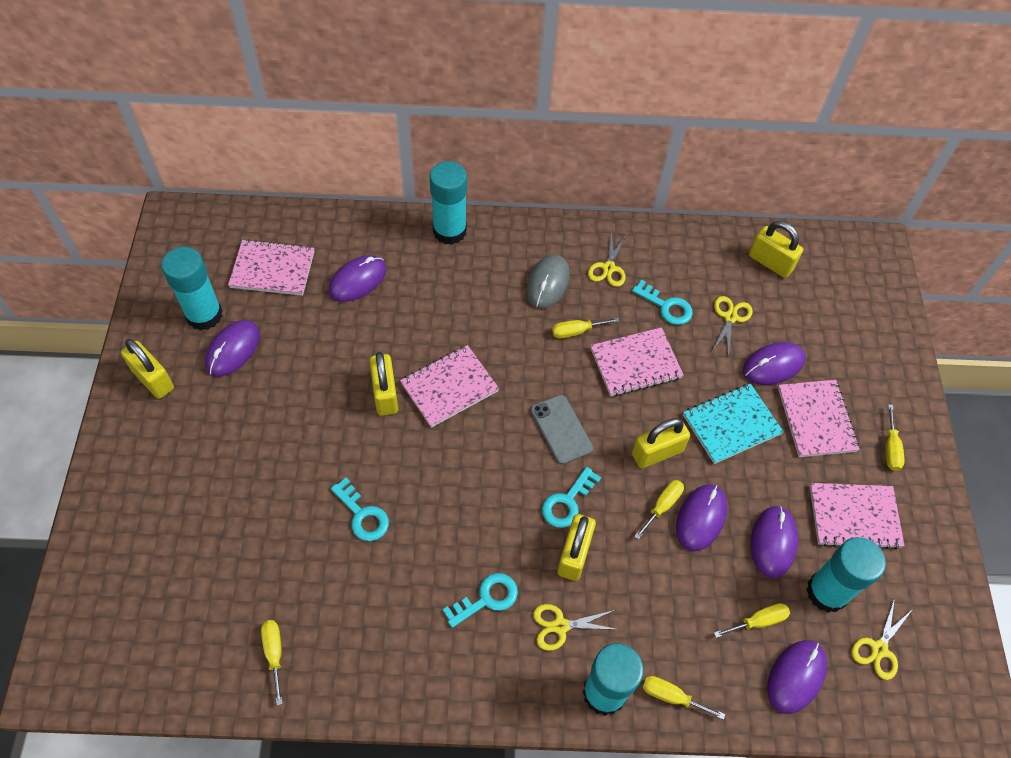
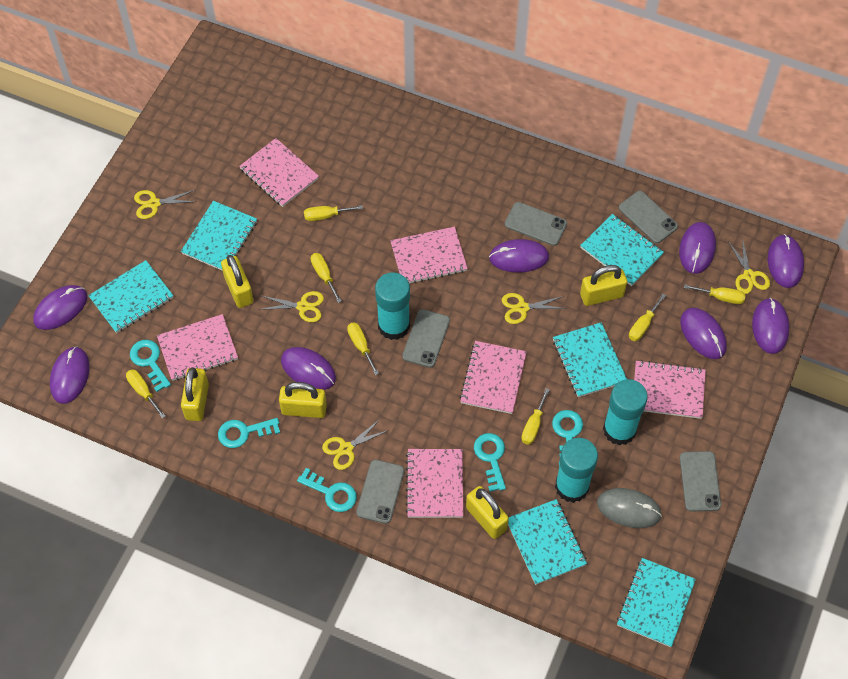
grey phone: 1 -> 5
pink notebook: 5 -> 6
purple mouse: 6 -> 8
turquoise glue stick: 4 -> 3
turquoise key: 4 -> 5
turquoise notebook: 1 -> 6
yellow scissors: 4 -> 5
yellow screwdriver: 6 -> 7

